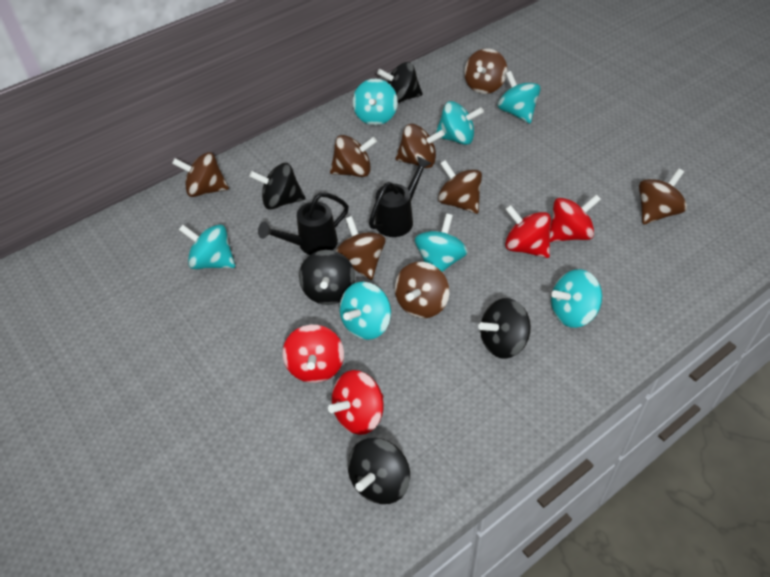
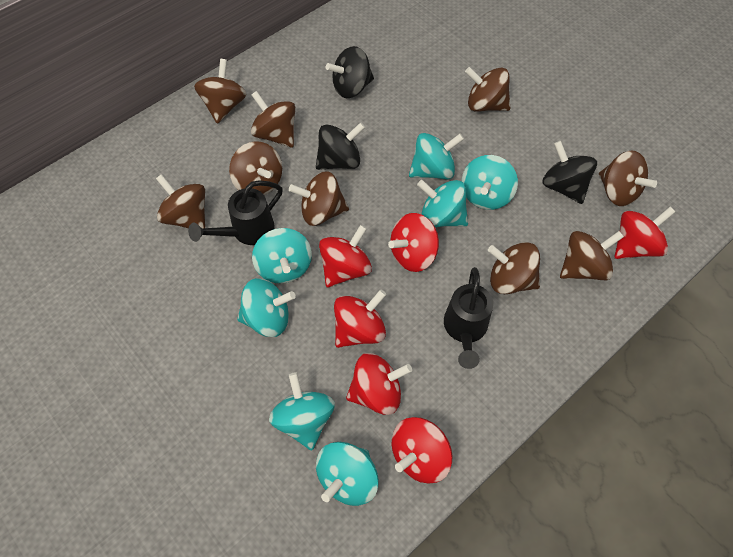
black spinning top: 5 -> 3
brown spinning top: 8 -> 9
red spinning top: 4 -> 6

